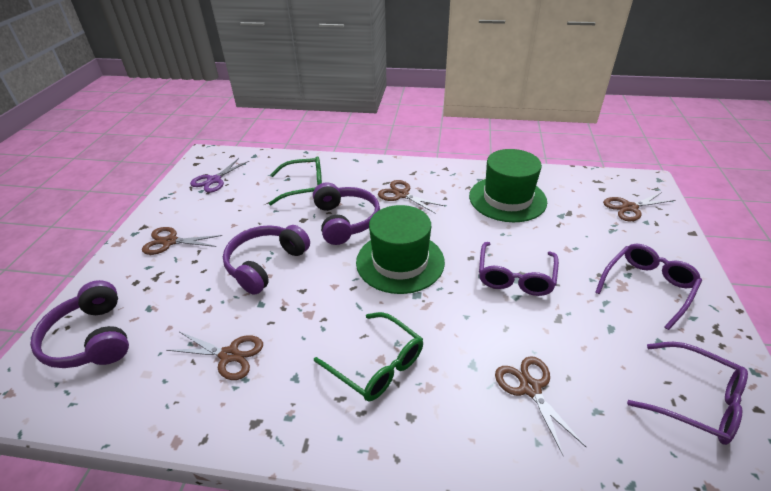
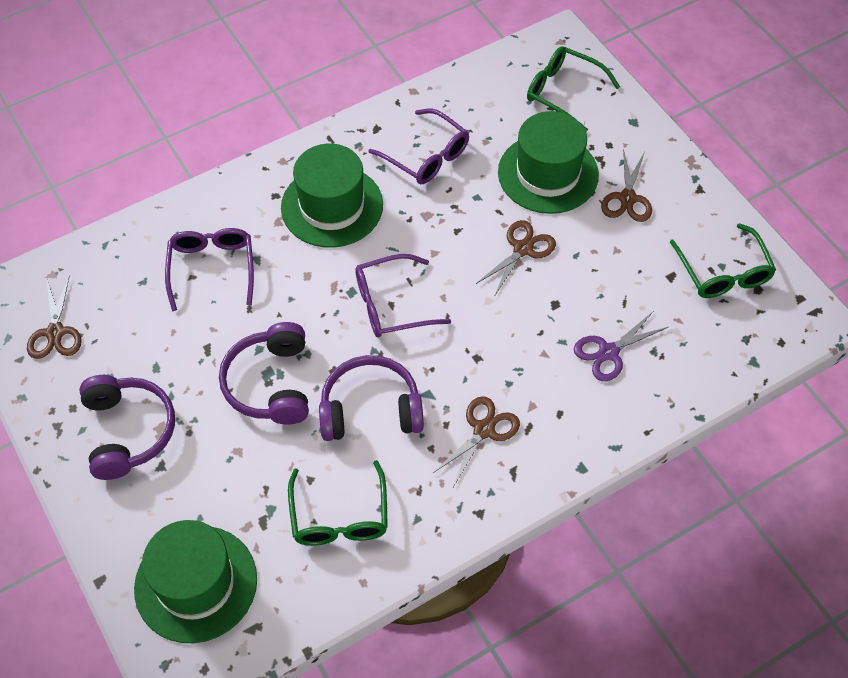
brown scissors: 5 -> 4
green glasses: 2 -> 3
green hat: 2 -> 3

